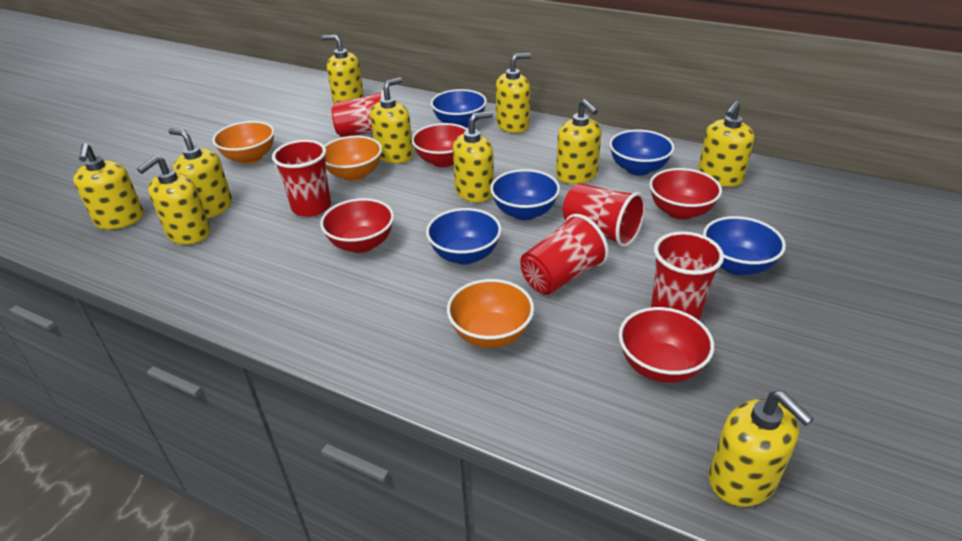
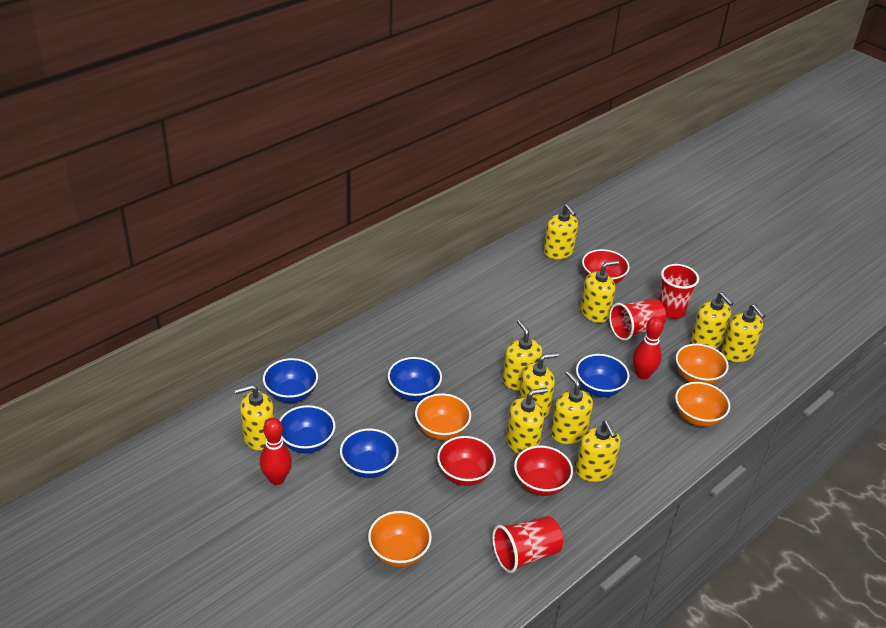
orange bowl: 3 -> 4
red bowl: 4 -> 3
red bowling pin: 0 -> 2
red cup: 5 -> 3

